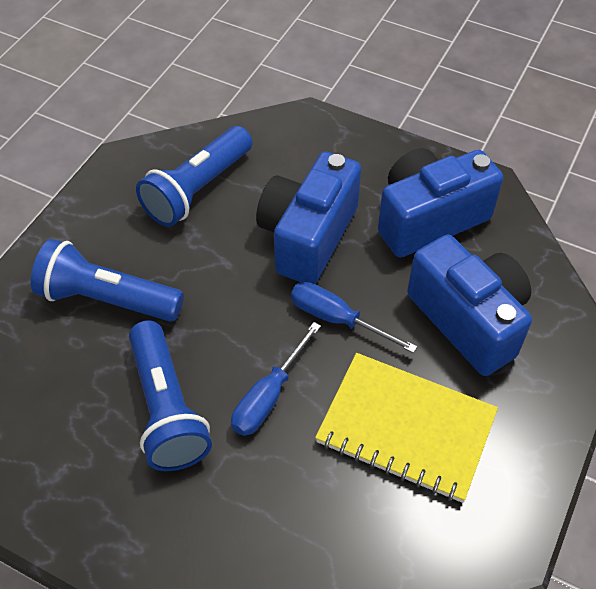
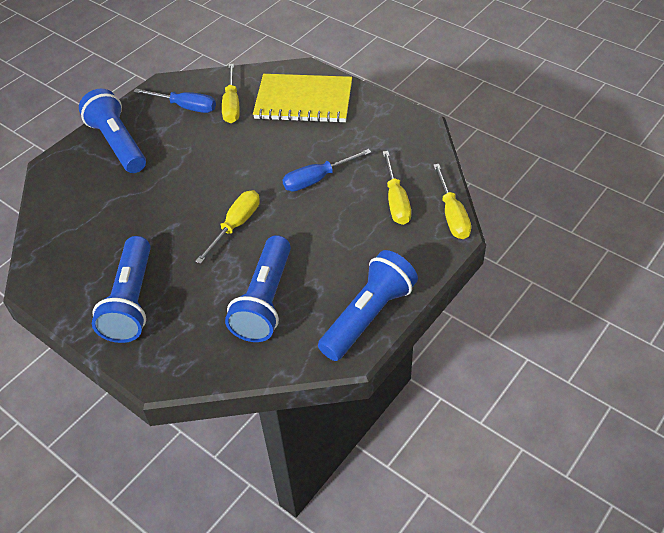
blue camera: 3 -> 0
blue flashlight: 3 -> 4
yellow screwdriver: 0 -> 4

